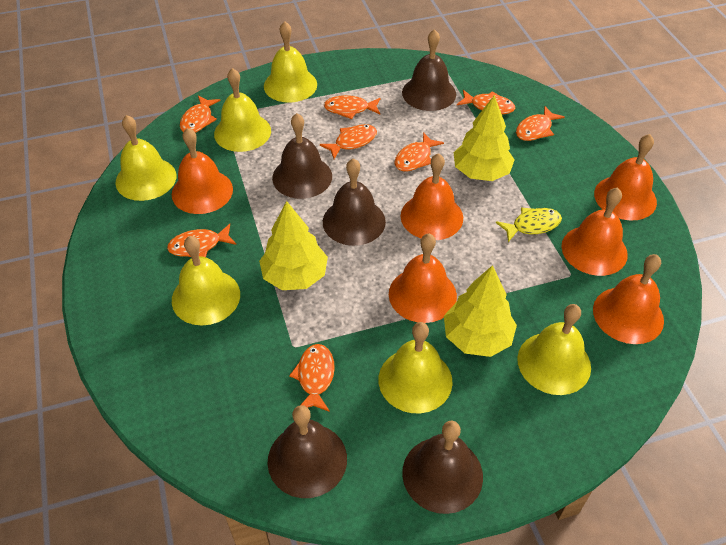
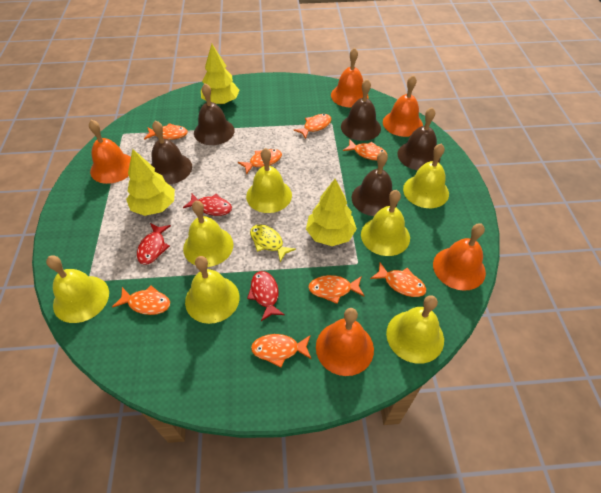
orange bell: 6 -> 5
red fish: 0 -> 3
yellow bell: 6 -> 7

